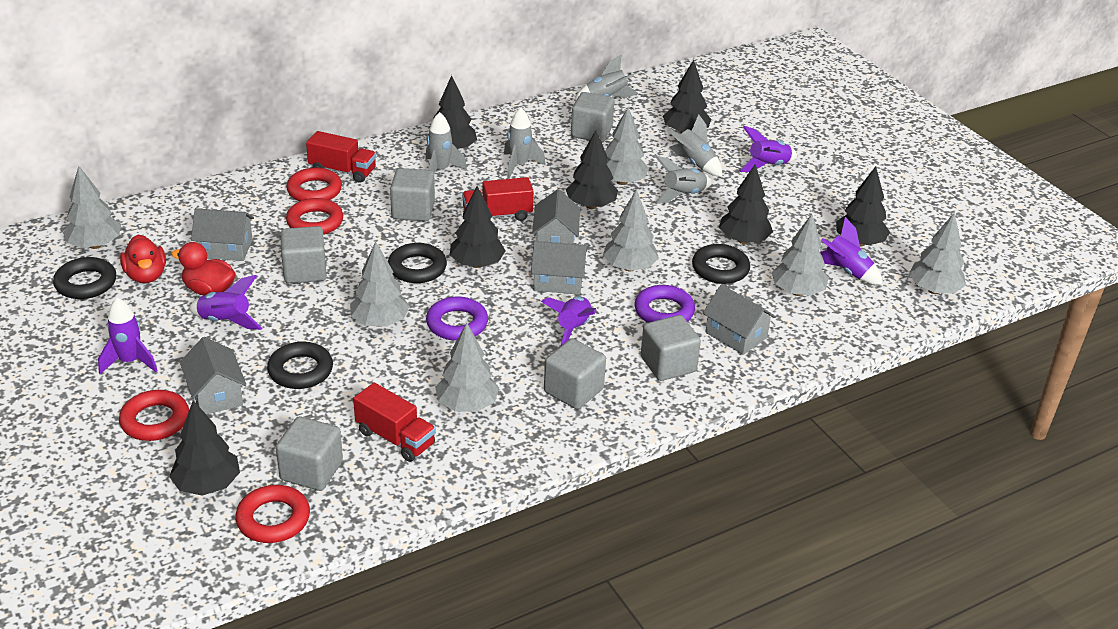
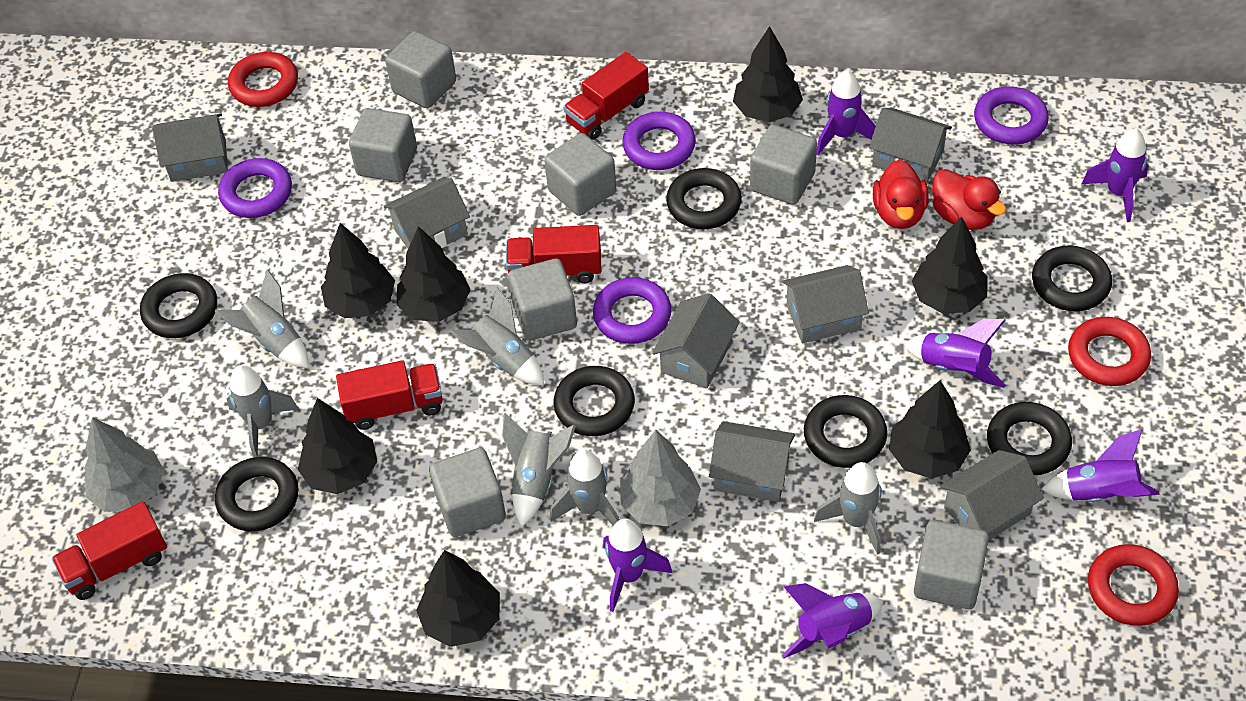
black ring: 4 -> 7
grey cube: 6 -> 7
grey house: 5 -> 7
grey rocket: 5 -> 6
grey tree: 7 -> 2
purple ring: 2 -> 4
purple rocket: 5 -> 6
red ring: 4 -> 3
red truck: 3 -> 4

